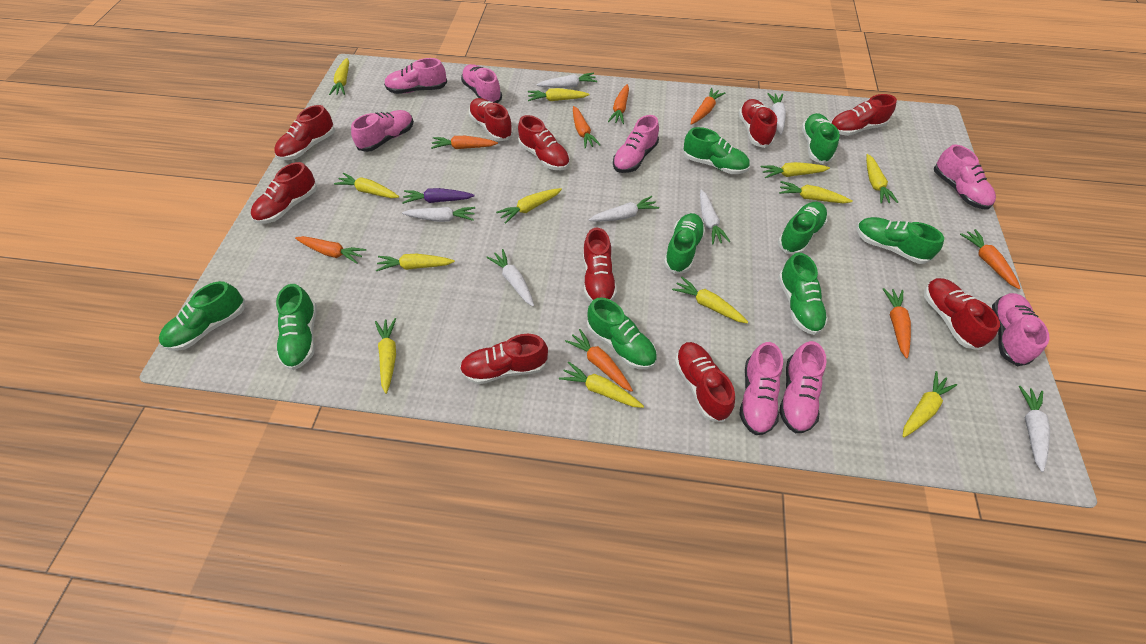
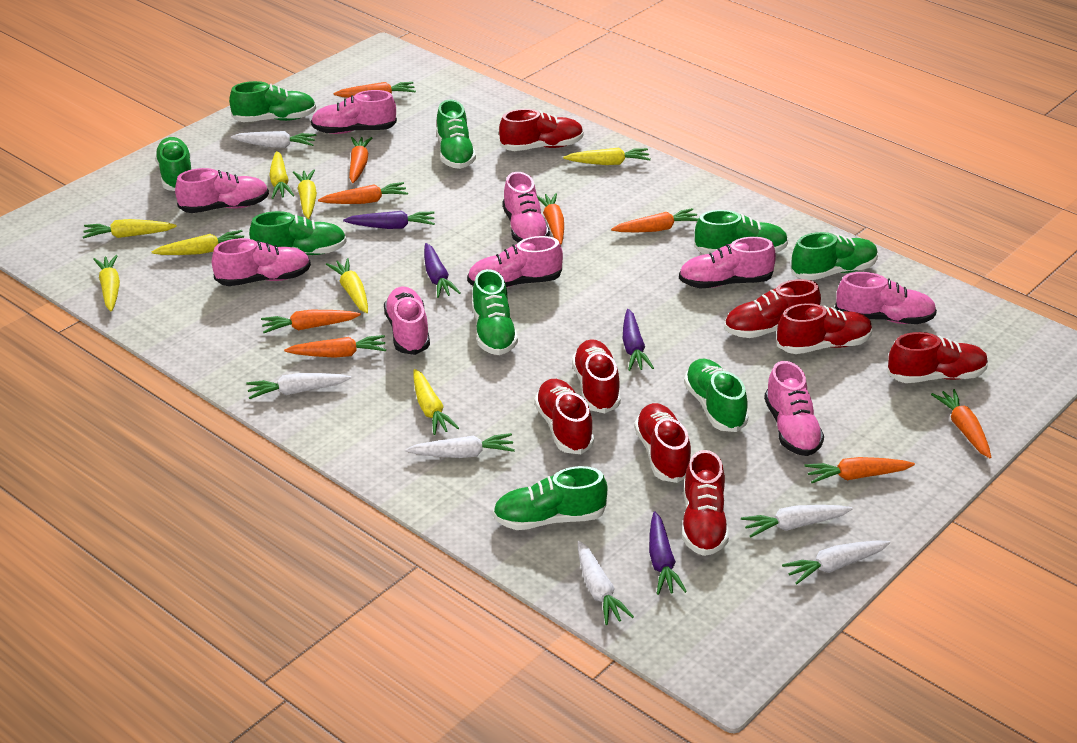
orange carrot: 8 -> 9
pink shoe: 8 -> 9
purple carrot: 1 -> 4
red shoe: 10 -> 8
white carrot: 7 -> 6
yellow carrot: 12 -> 8

